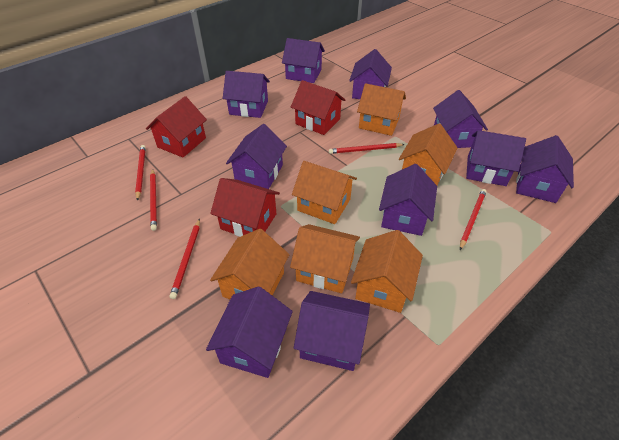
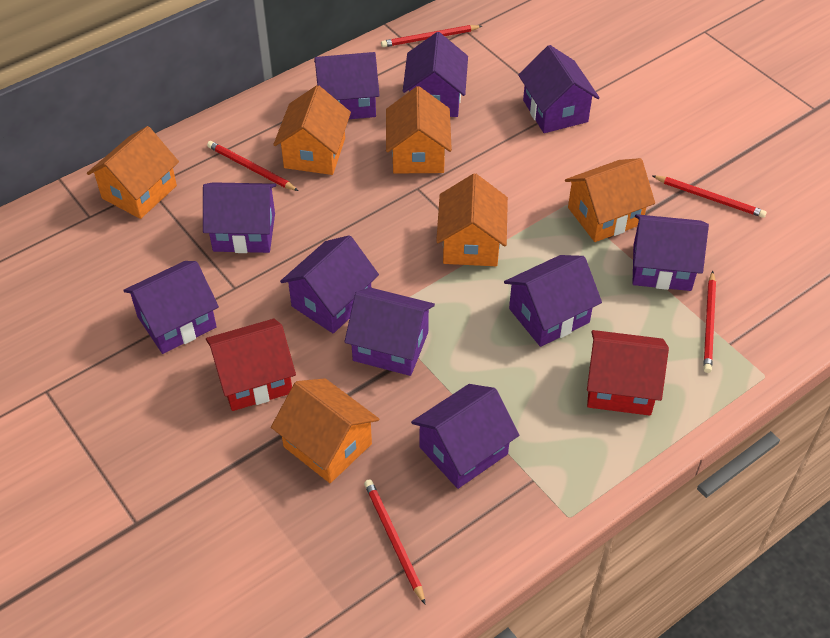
red house: 3 -> 2

